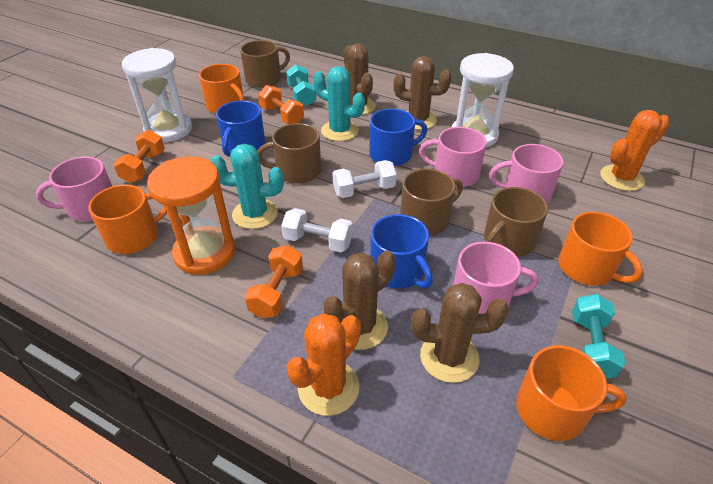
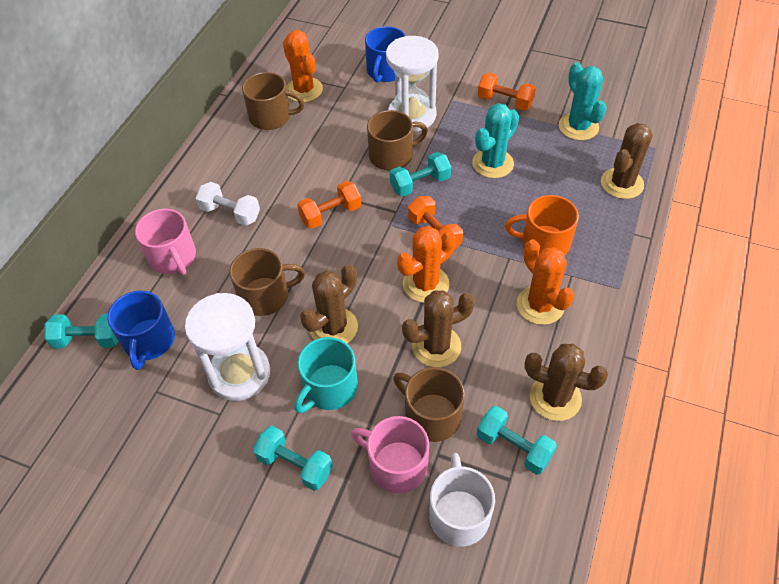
blue mug: 3 -> 2
orange cactus: 2 -> 3
orange hourglass: 1 -> 0
orange mug: 4 -> 1
pink mug: 4 -> 2
turquoise dumbbell: 2 -> 4
turquoise mug: 0 -> 1
white dumbbell: 2 -> 1
white mug: 0 -> 1

